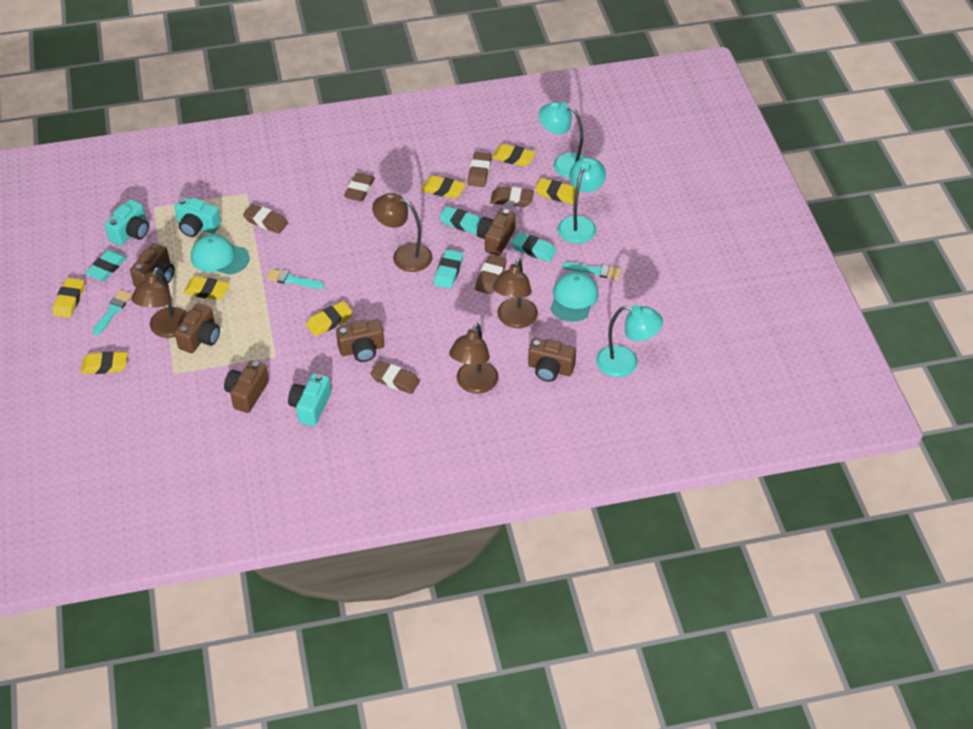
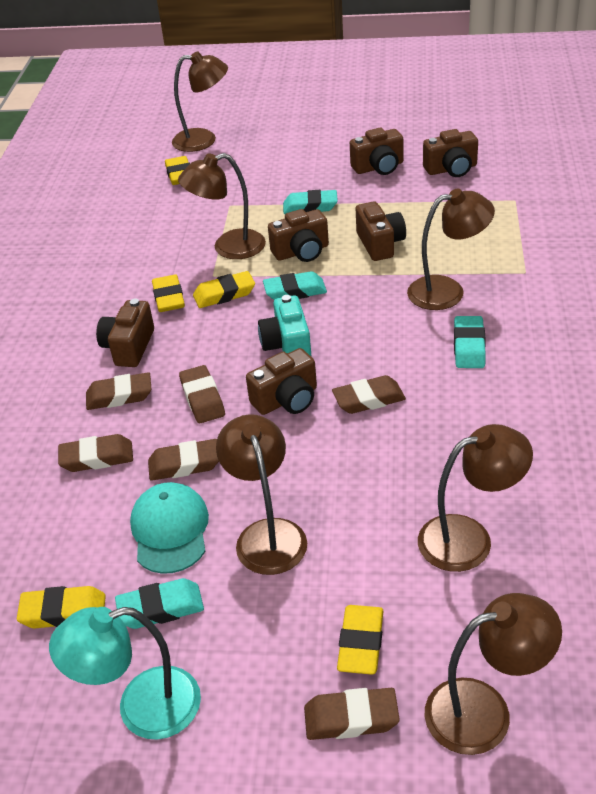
brown lamp: 4 -> 6
turquoise brush: 3 -> 0
turquoise camera: 3 -> 1
turquoise cap: 2 -> 1
turquoise lamp: 3 -> 1
yellow eraser: 7 -> 5

